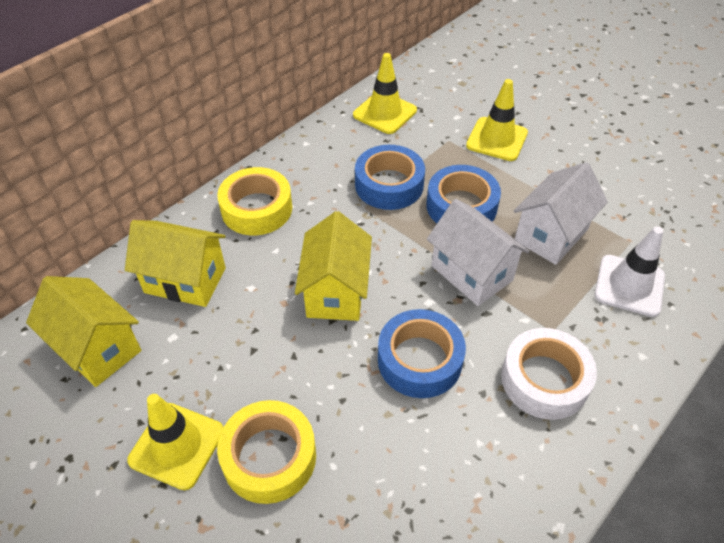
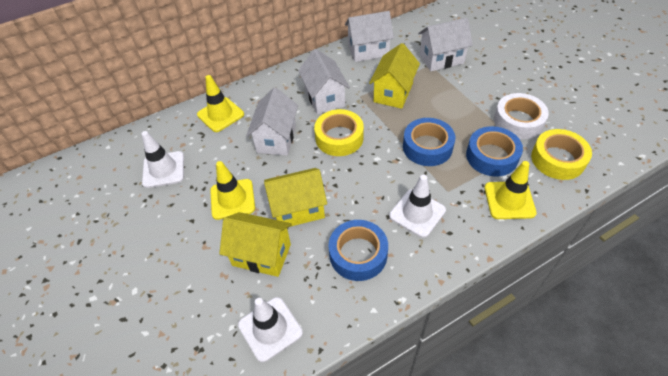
white house: 2 -> 4
white traffic cone: 1 -> 3

